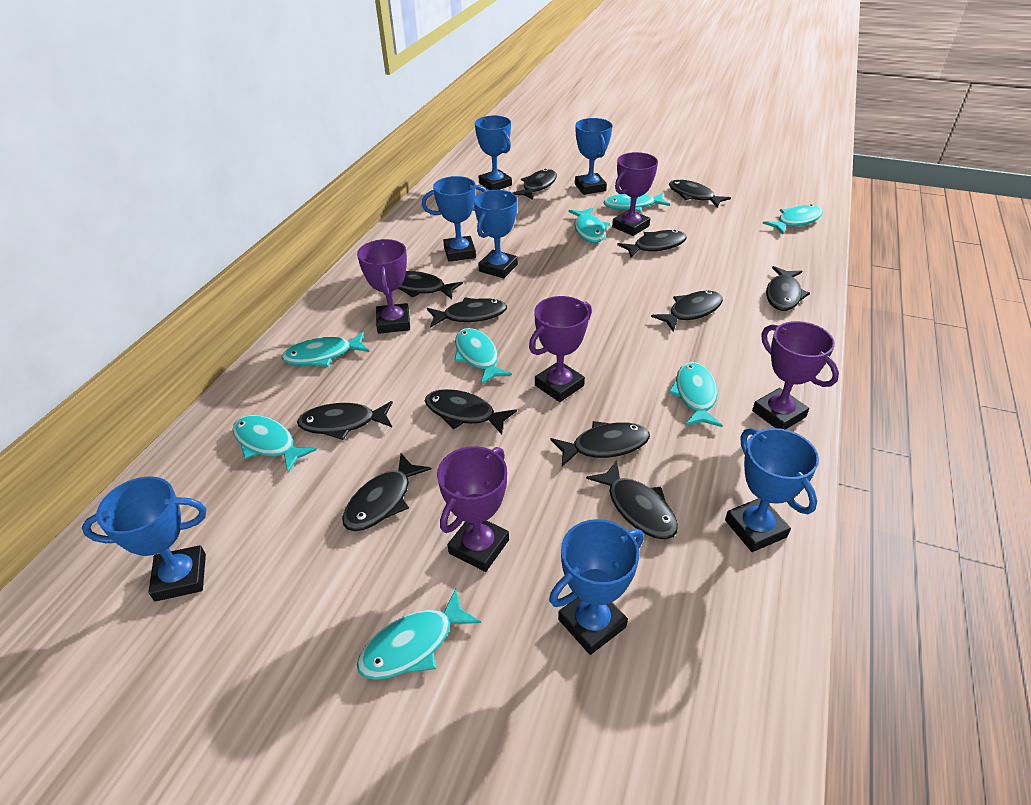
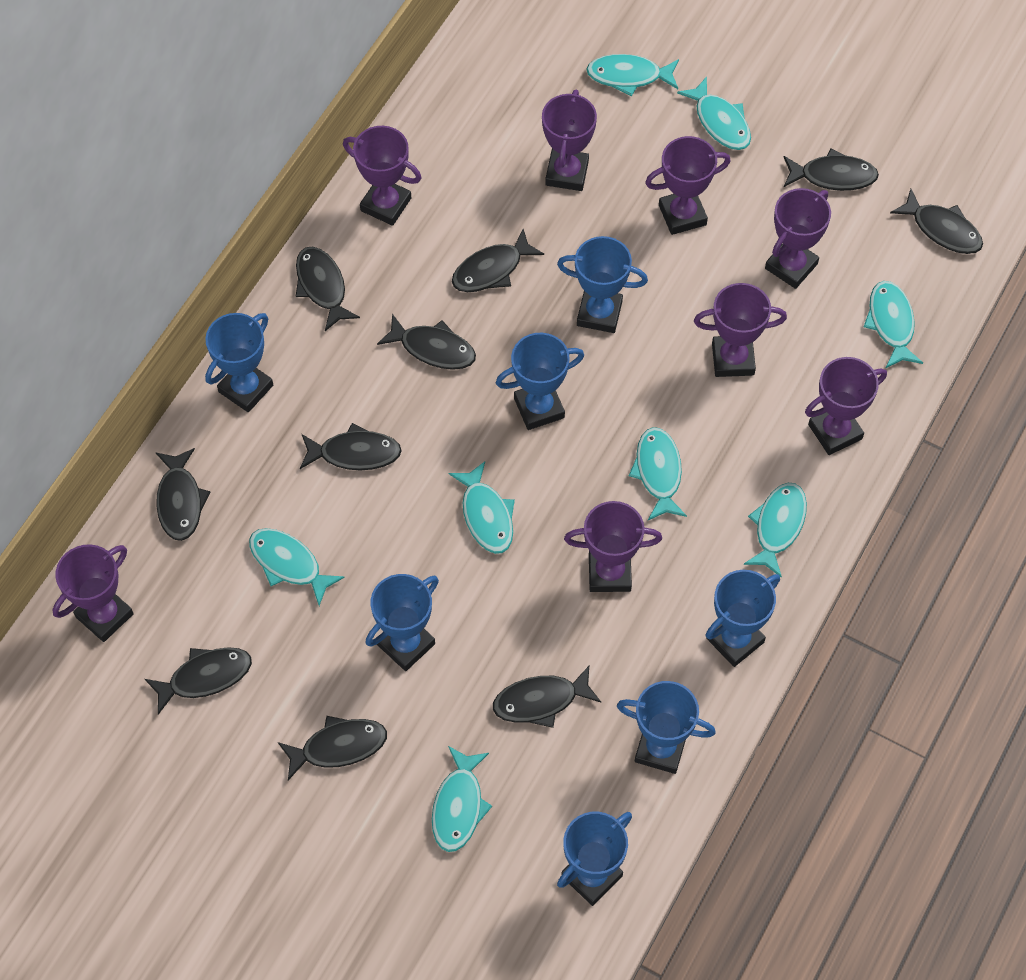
black fish: 12 -> 10
purple trophy: 5 -> 8

